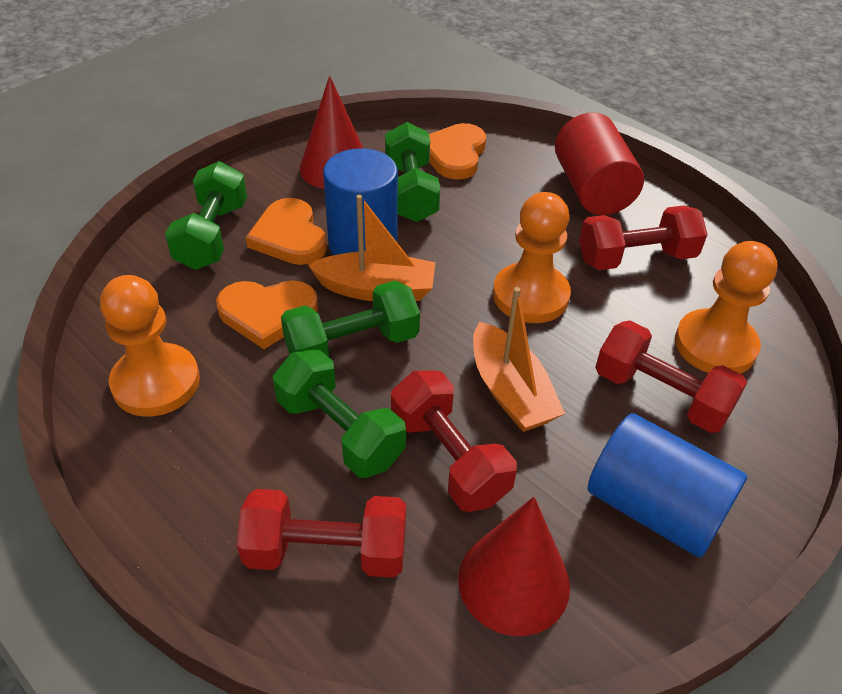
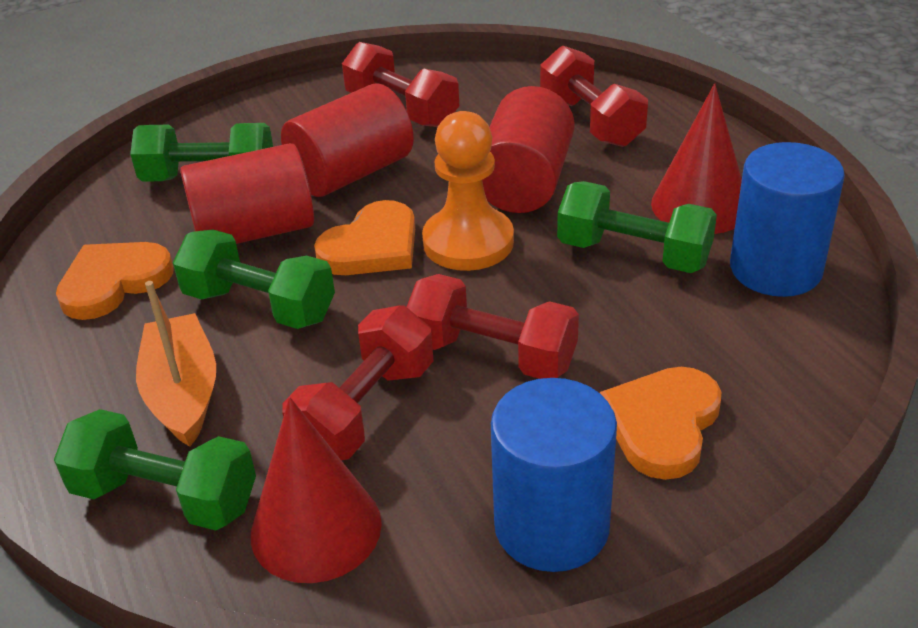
orange boat: 2 -> 1
orange pawn: 3 -> 1
red cylinder: 1 -> 3

